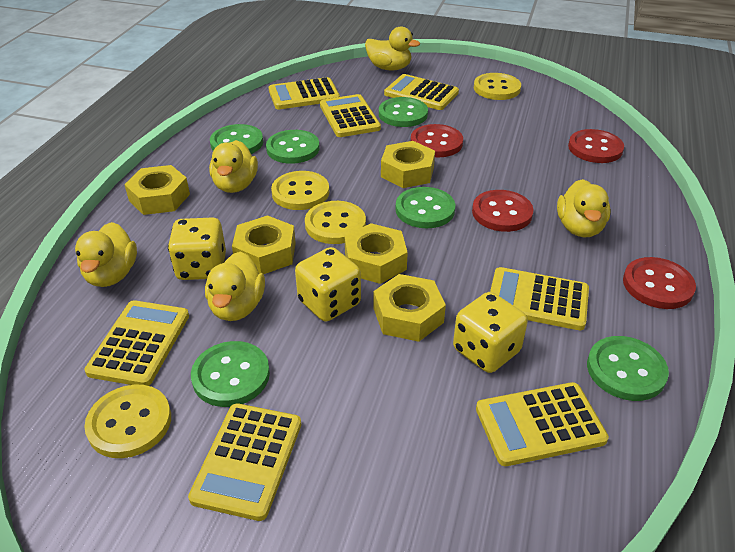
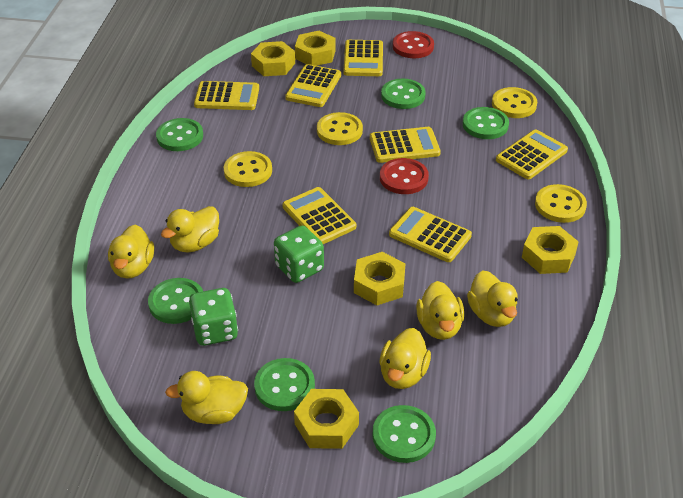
green dice: 0 -> 2
red button: 4 -> 2
yellow dice: 3 -> 0
yellow duck: 5 -> 6

